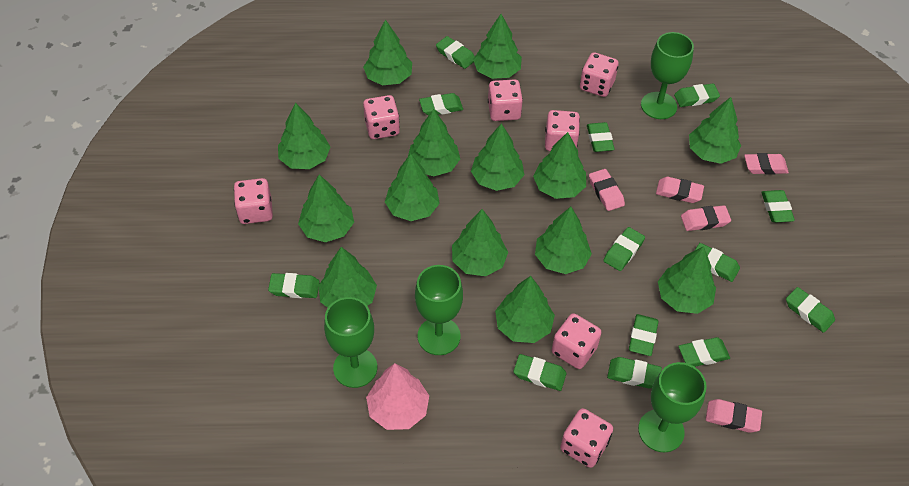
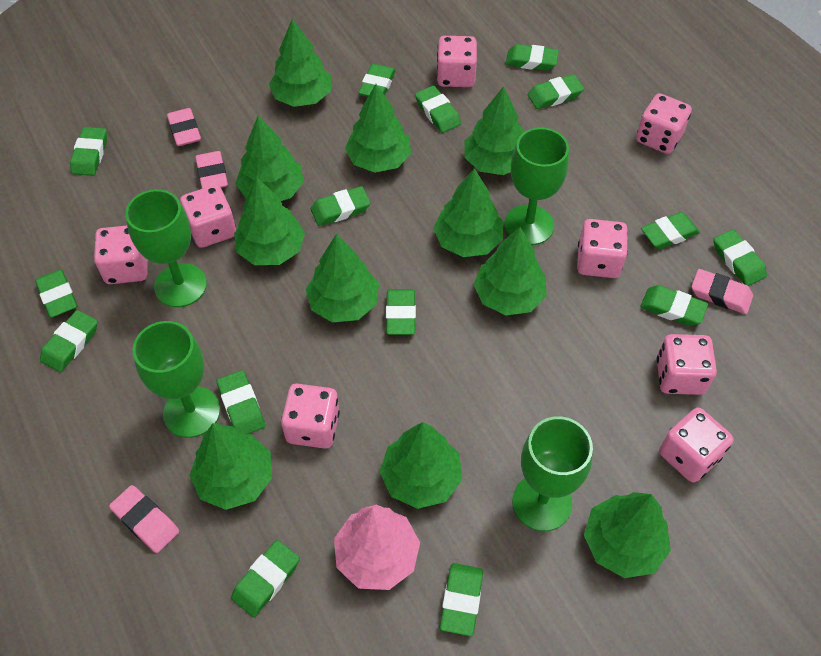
green eraser: 13 -> 15
green tree: 14 -> 11
pink dice: 7 -> 8
pink eraser: 5 -> 4

